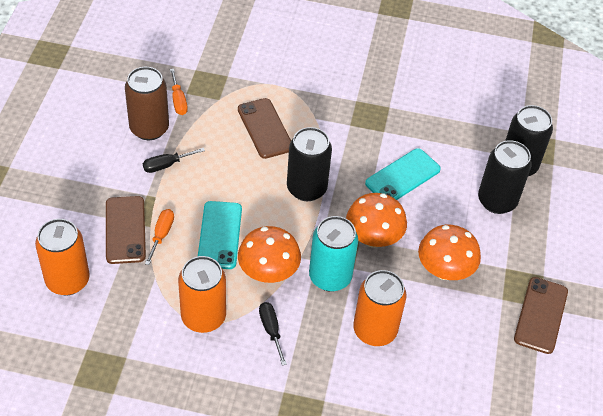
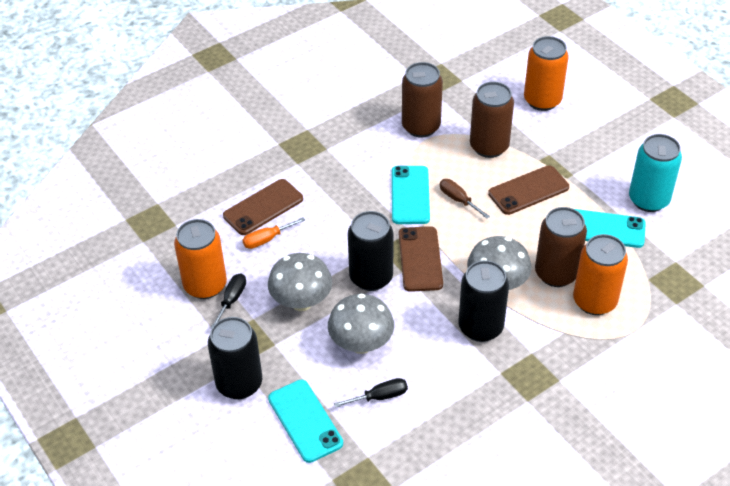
brown can: 1 -> 3
brown screwdriver: 0 -> 1
grey mushroom: 0 -> 3
orange mushroom: 3 -> 0
orange screwdriver: 2 -> 1
turquoise phone: 2 -> 3

